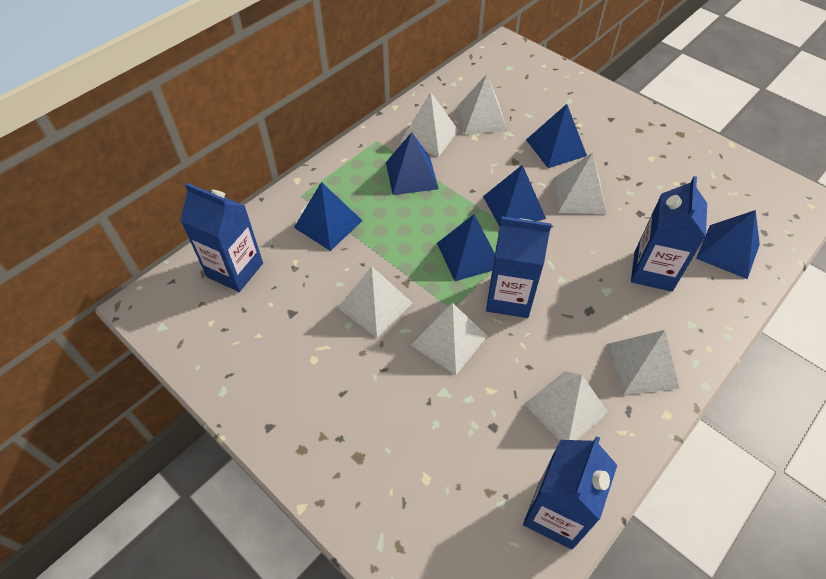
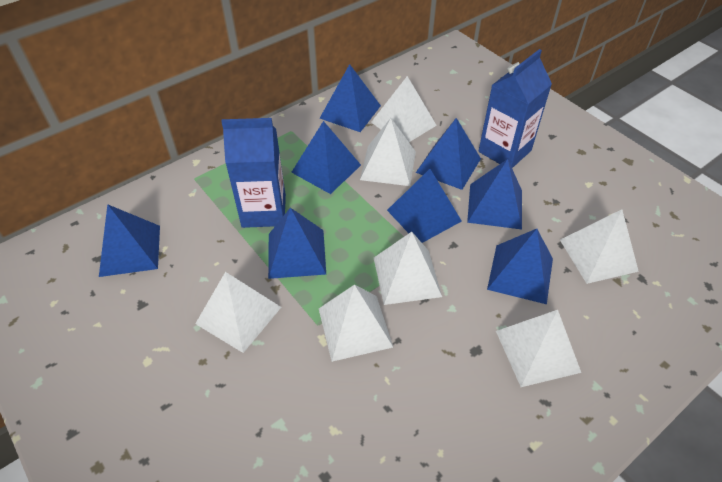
blue carton: 4 -> 2
blue pyramid: 6 -> 8

